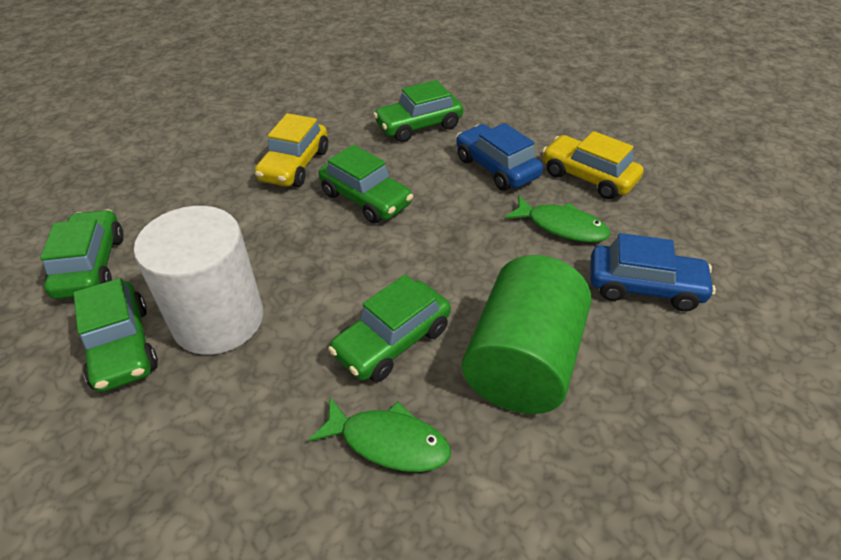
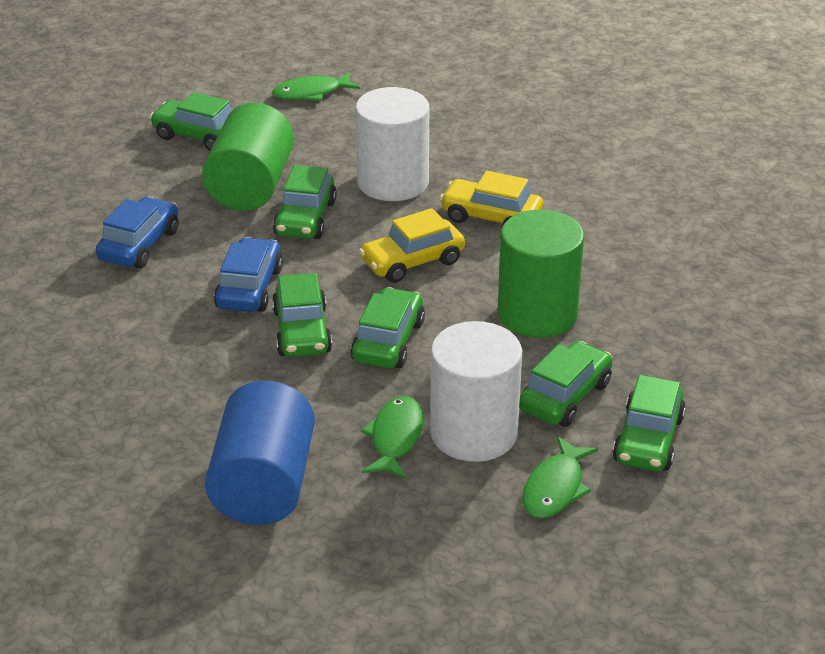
blue cylinder: 0 -> 1
green car: 5 -> 6
green cylinder: 1 -> 2
green fish: 2 -> 3
white cylinder: 1 -> 2

